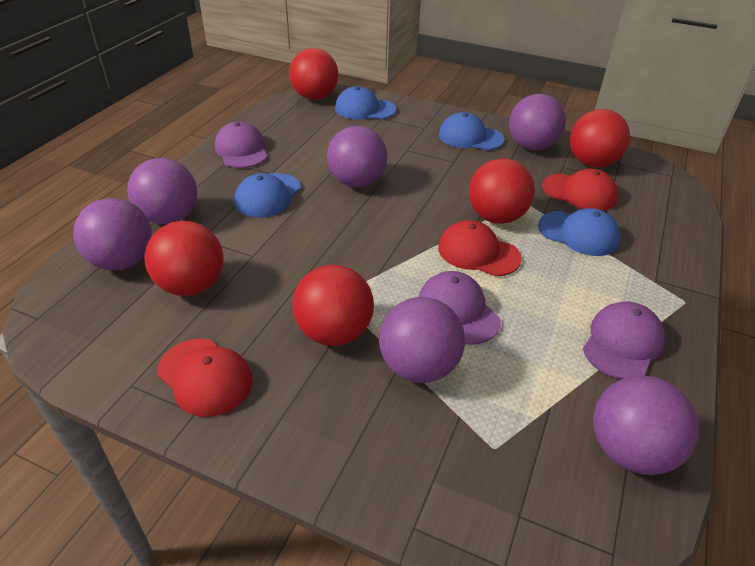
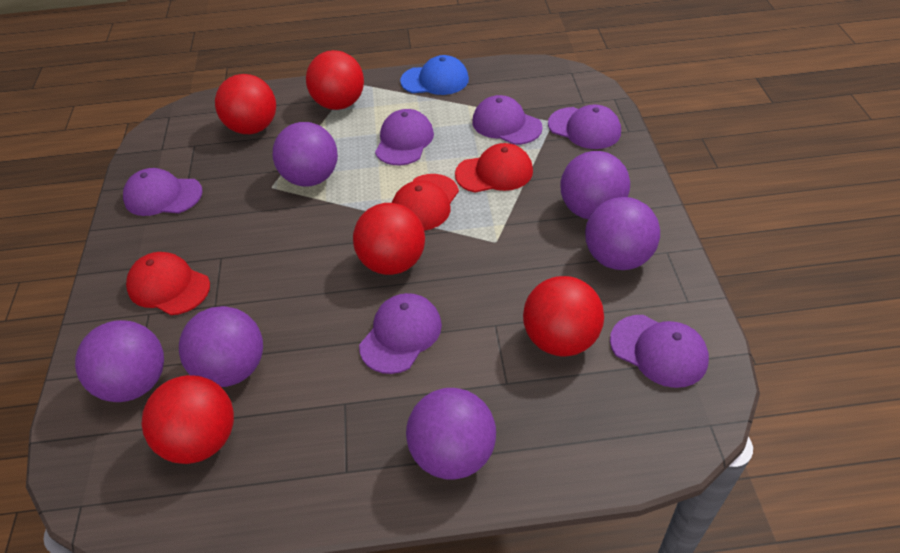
blue cap: 4 -> 1
purple cap: 3 -> 6

